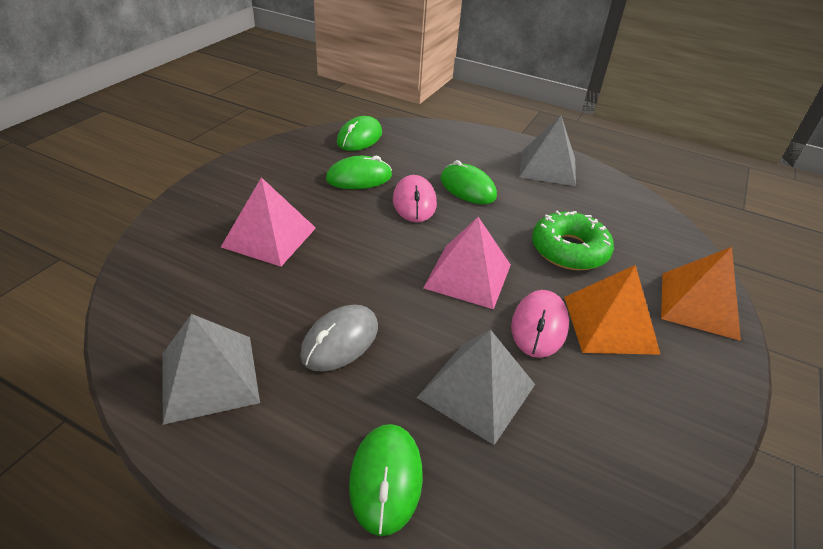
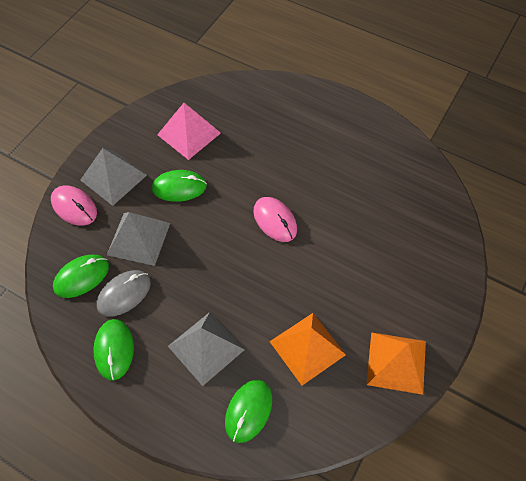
green donut: 1 -> 0
pink pyramid: 2 -> 1

